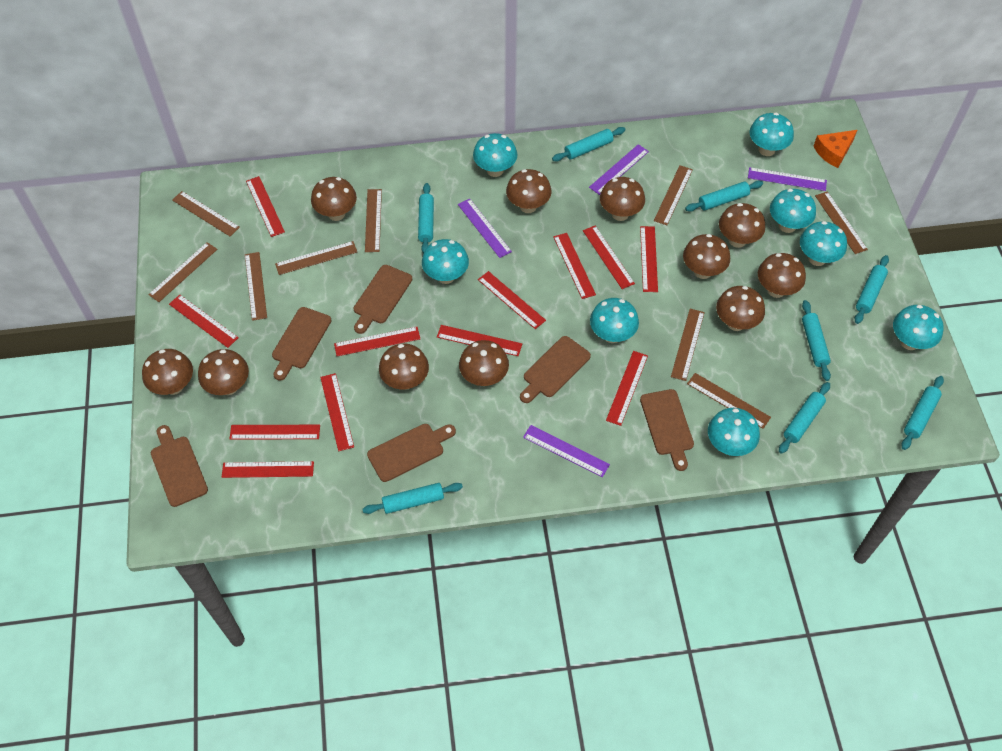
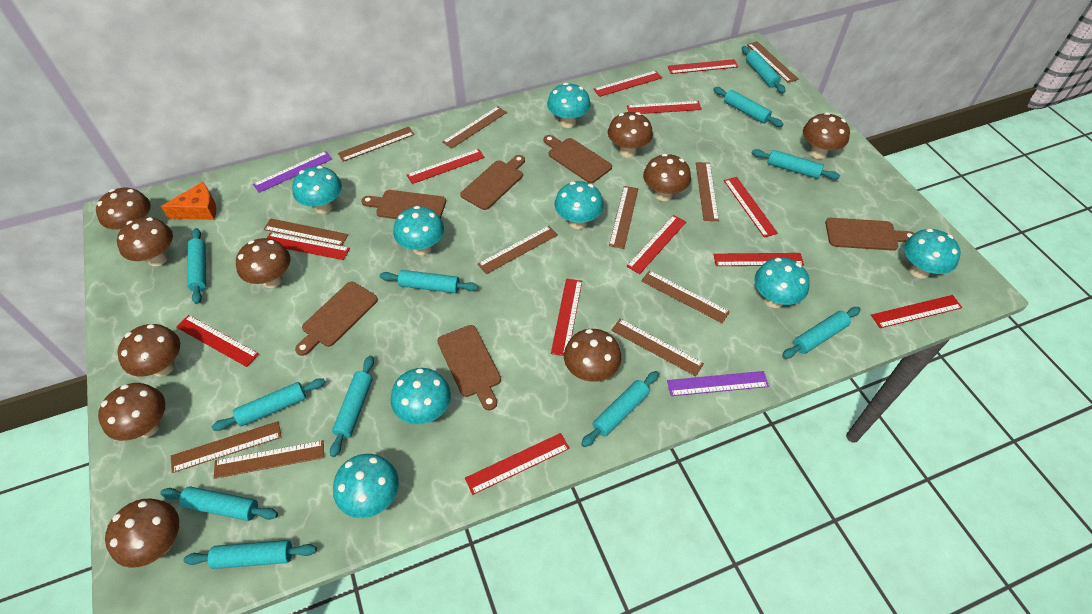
brown mushroom: 11 -> 10
brown ruler: 9 -> 11
purple ruler: 4 -> 2
turquoise rolling pin: 8 -> 11

